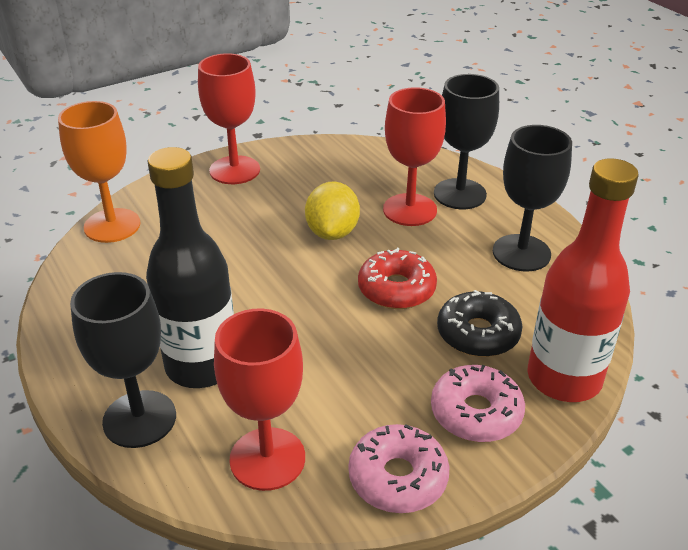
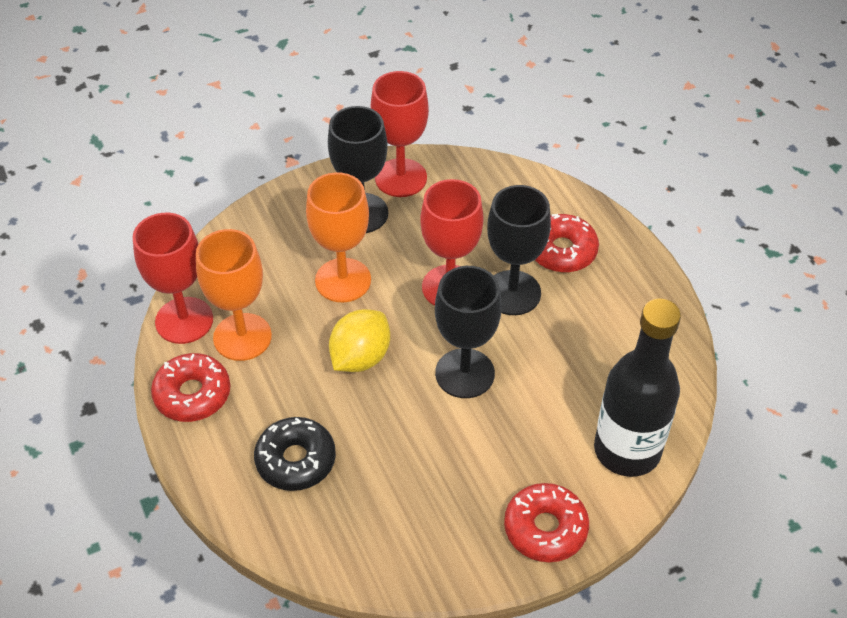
orange goblet: 1 -> 2
pink donut: 2 -> 0
red bottle: 1 -> 0
red donut: 1 -> 3

